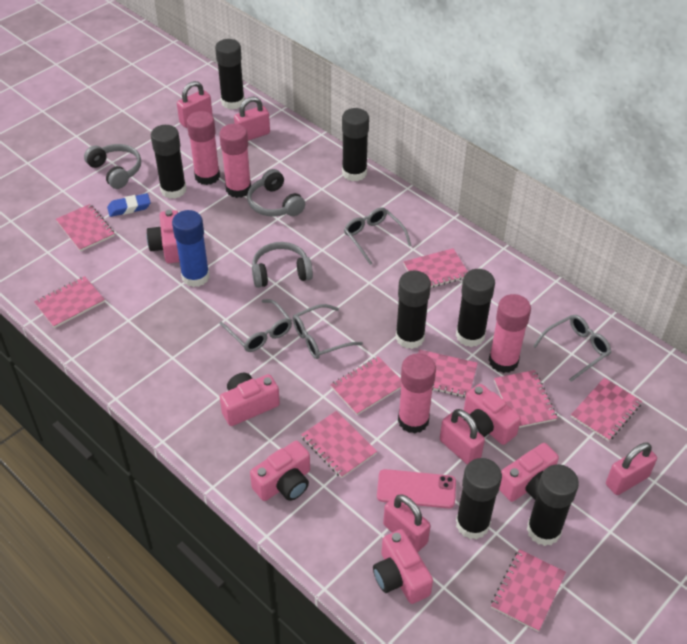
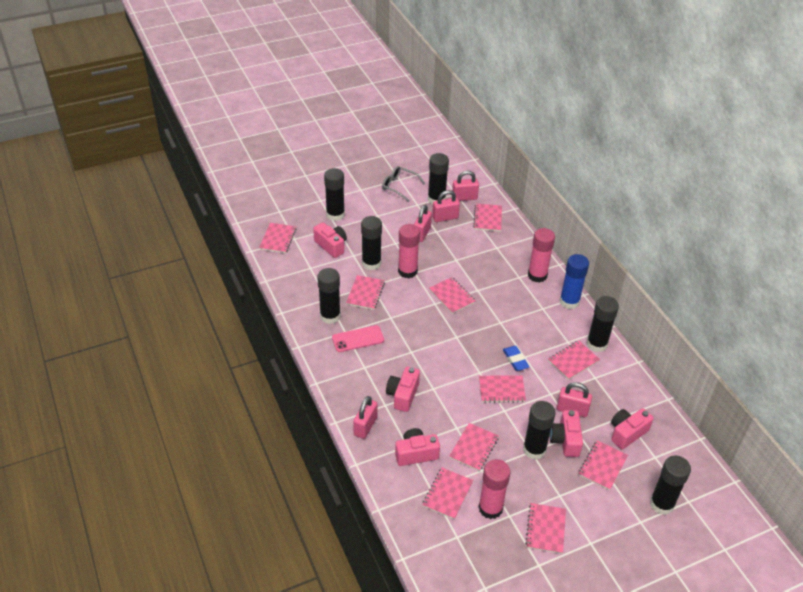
grey glasses: 4 -> 1
grey headphones: 3 -> 0
pink camera: 6 -> 5
pink glue stick: 4 -> 3
pink notebook: 9 -> 10

